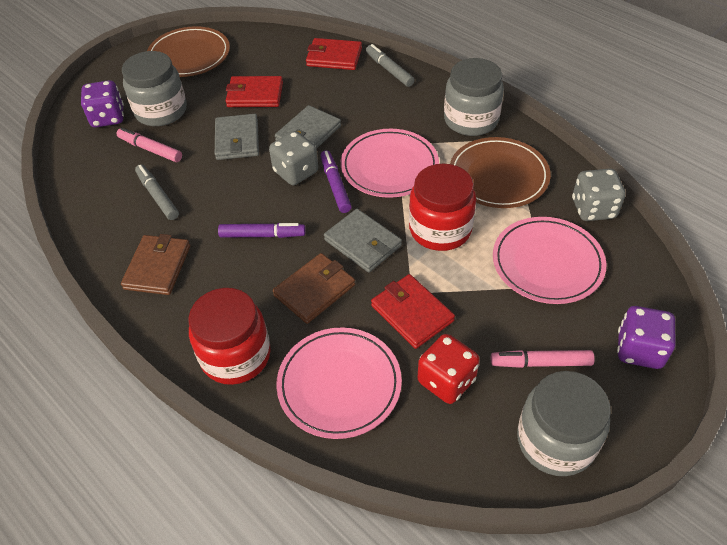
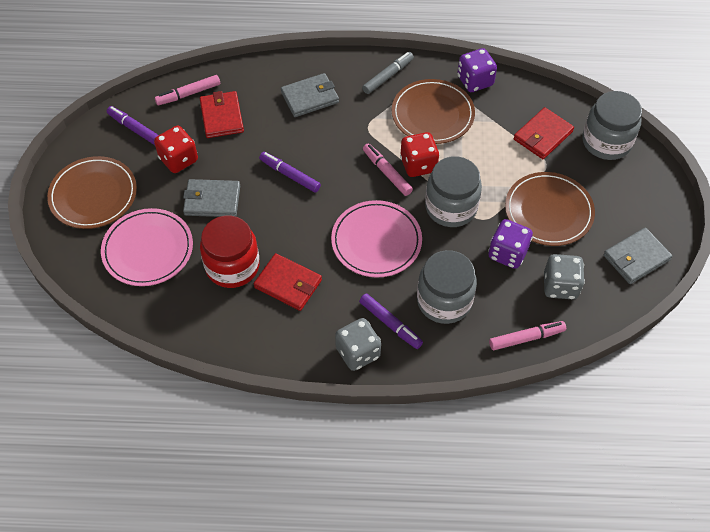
brown plate: 2 -> 3
brown wallet: 2 -> 0
grey marker: 2 -> 1
pink marker: 2 -> 3
pink plate: 3 -> 2
purple marker: 2 -> 3
red dice: 1 -> 2
red jar: 2 -> 1

